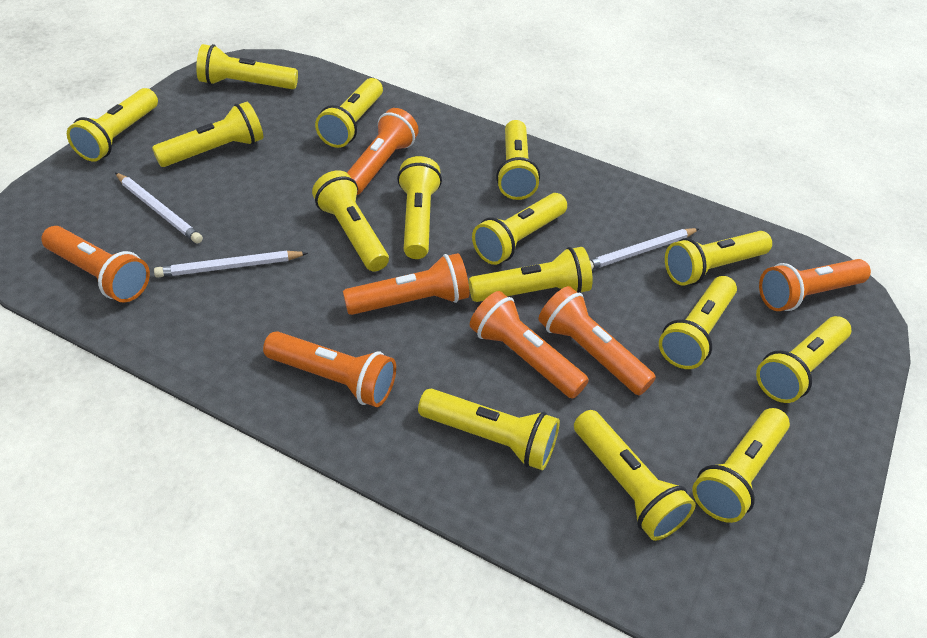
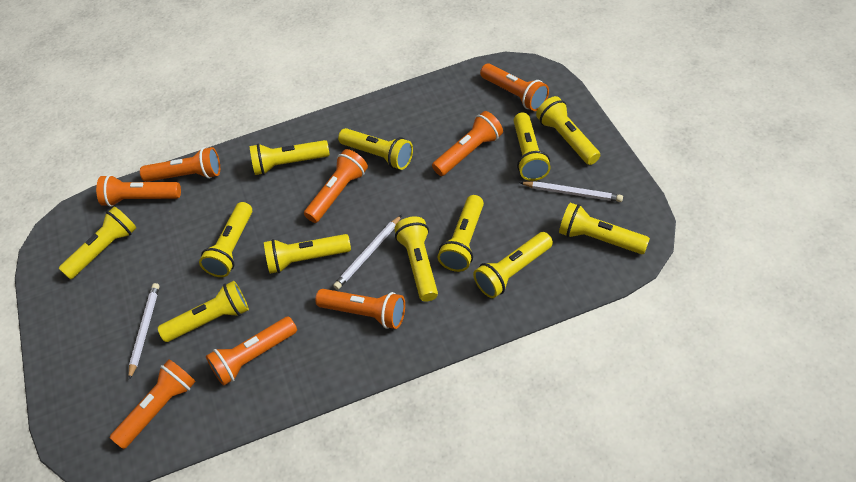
orange flashlight: 7 -> 8
yellow flashlight: 15 -> 12

